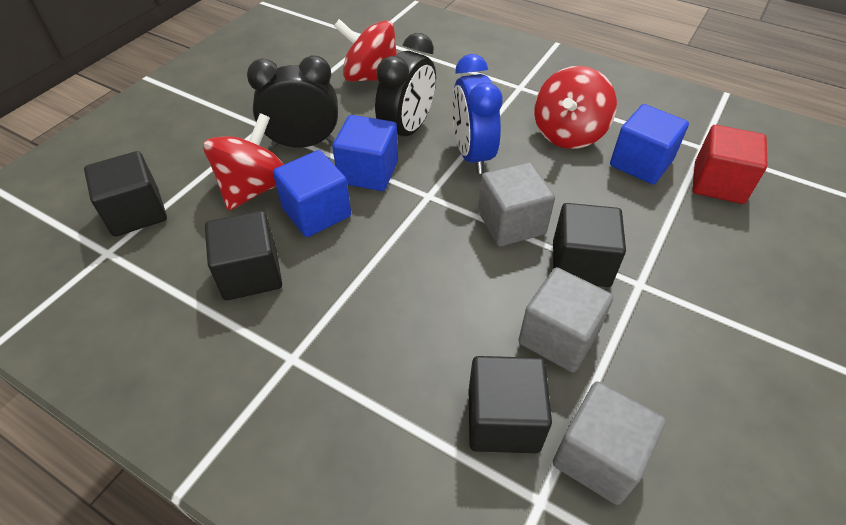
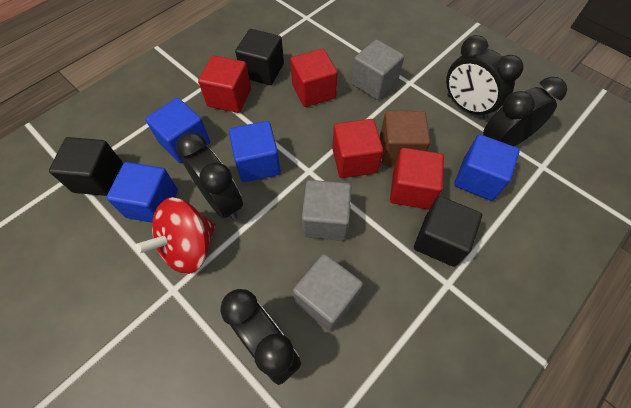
black clock: 2 -> 4
black cube: 4 -> 3
blue clock: 1 -> 0
blue cube: 3 -> 4
brown cube: 0 -> 1
red cube: 1 -> 4
red spinning top: 3 -> 1

